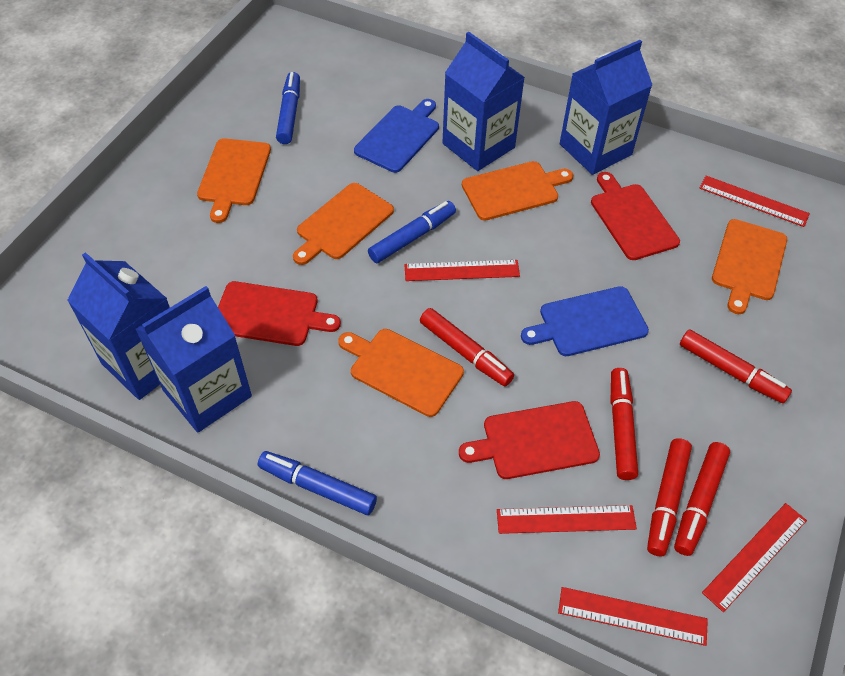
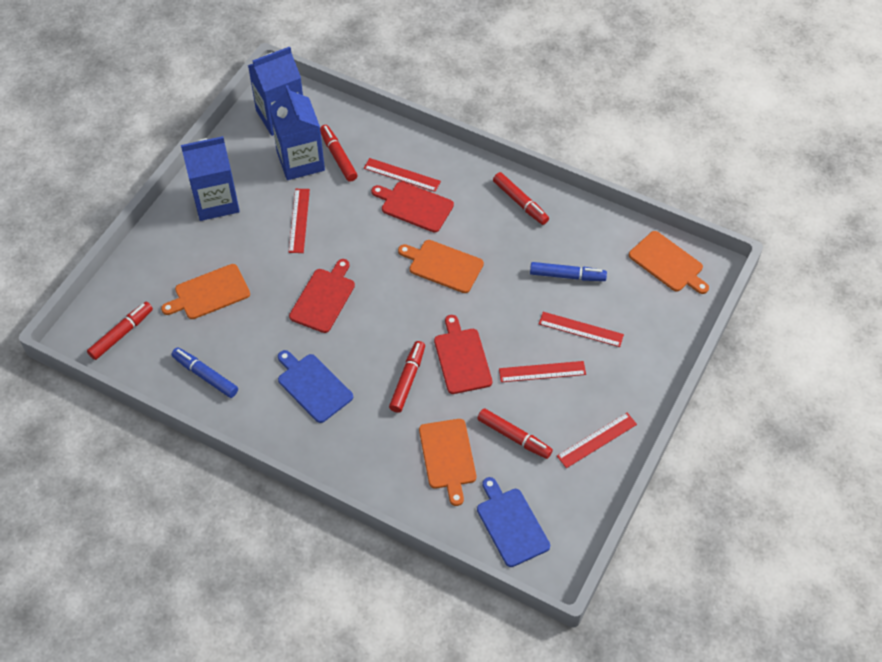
blue carton: 4 -> 3
blue marker: 3 -> 2
orange cutting board: 5 -> 4

